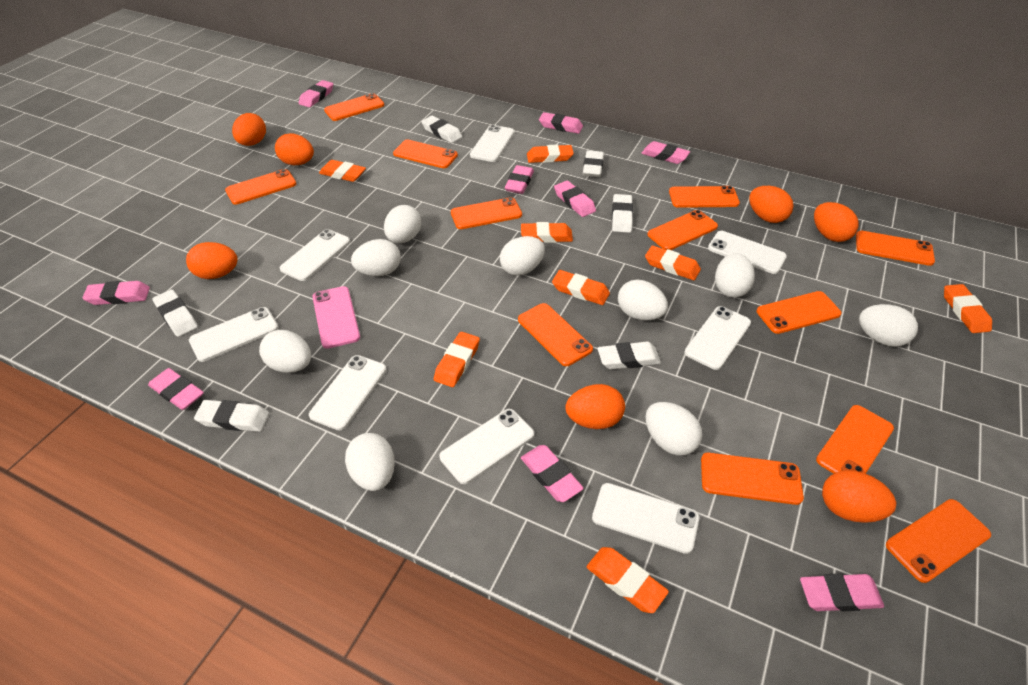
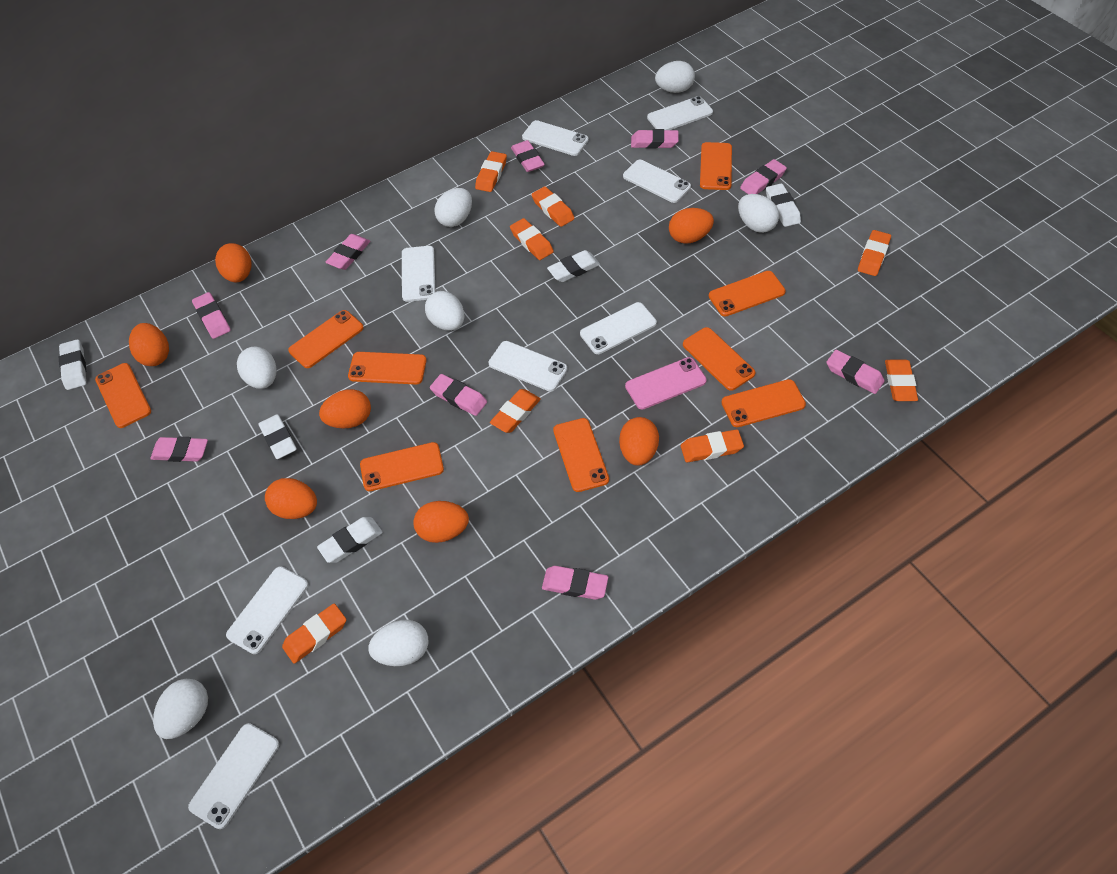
orange phone: 12 -> 9
white egg: 9 -> 7
white eraser: 6 -> 5

